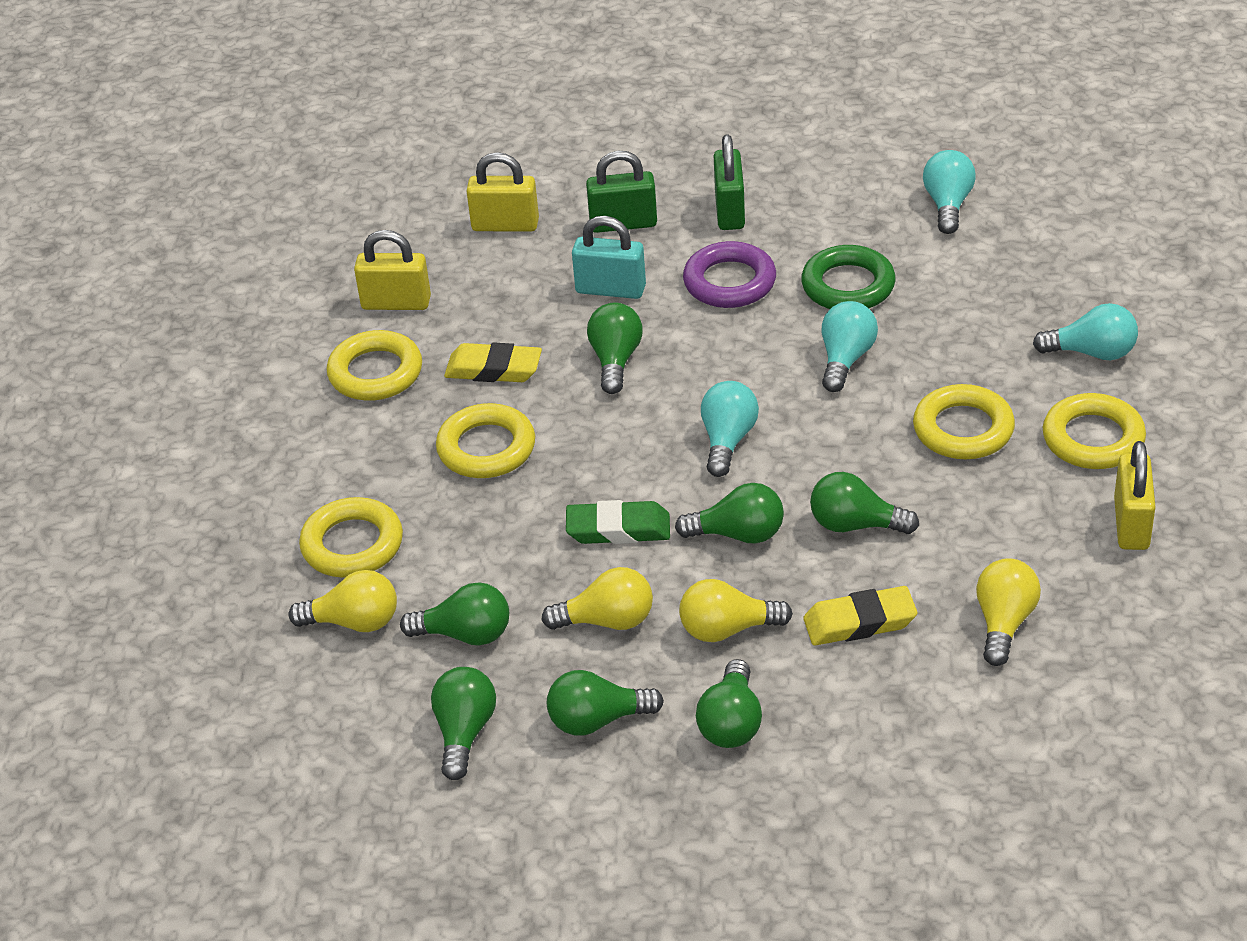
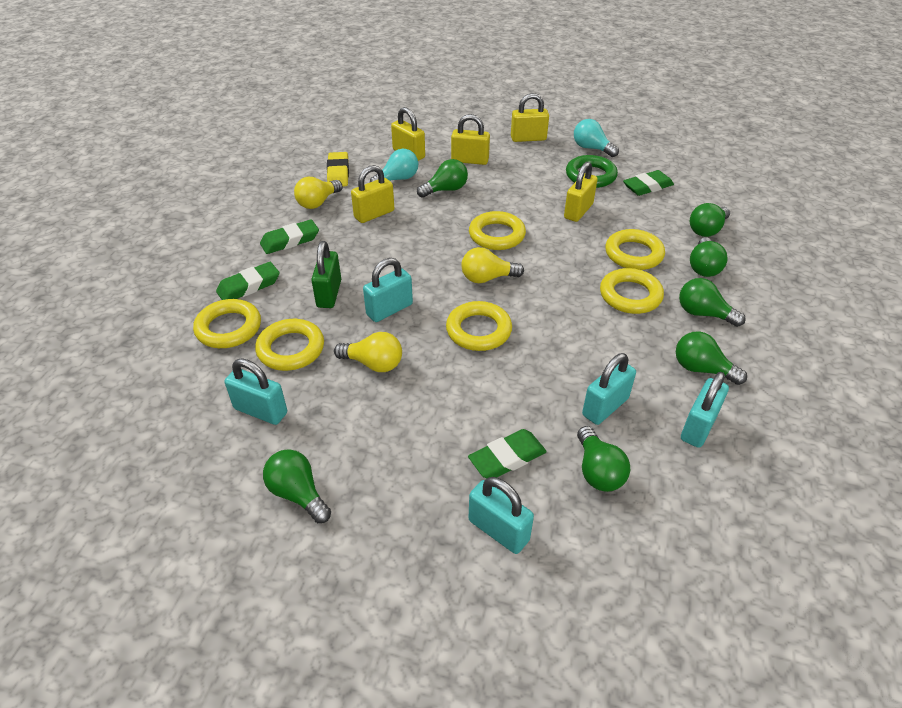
green eraser: 1 -> 4
green padlock: 2 -> 1
purple ring: 1 -> 0
turquoise light bulb: 4 -> 2
turquoise padlock: 1 -> 5
yellow eraser: 2 -> 1
yellow light bulb: 4 -> 3
yellow padlock: 3 -> 5
yellow ring: 5 -> 6

